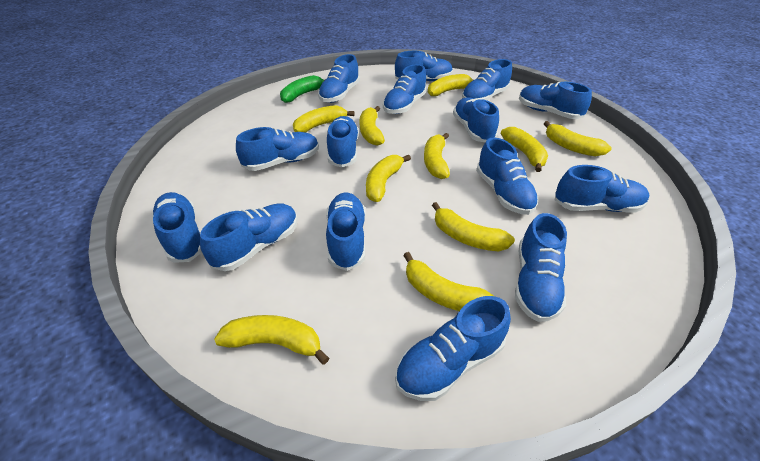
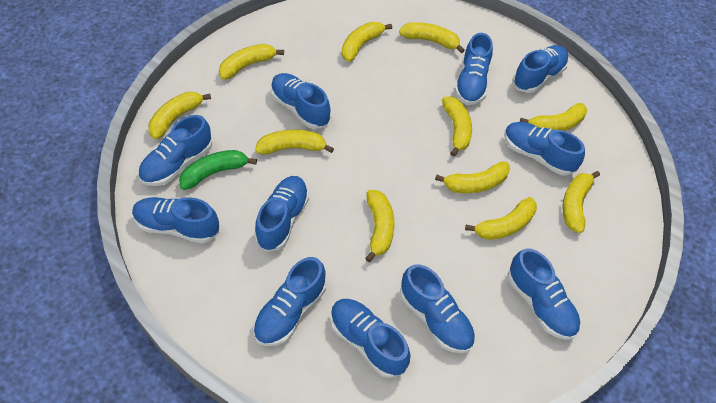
blue shoe: 15 -> 11
yellow banana: 10 -> 11

